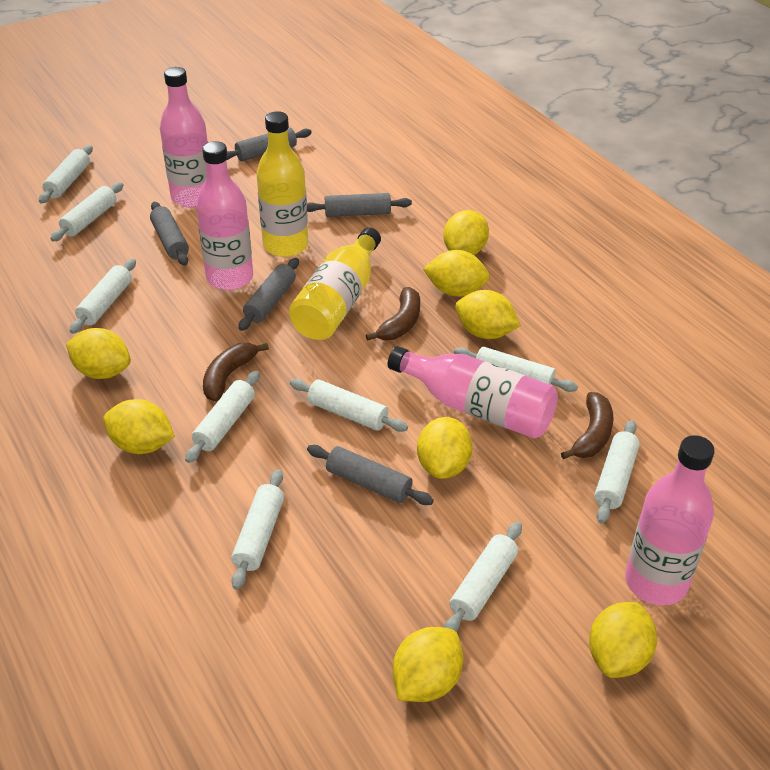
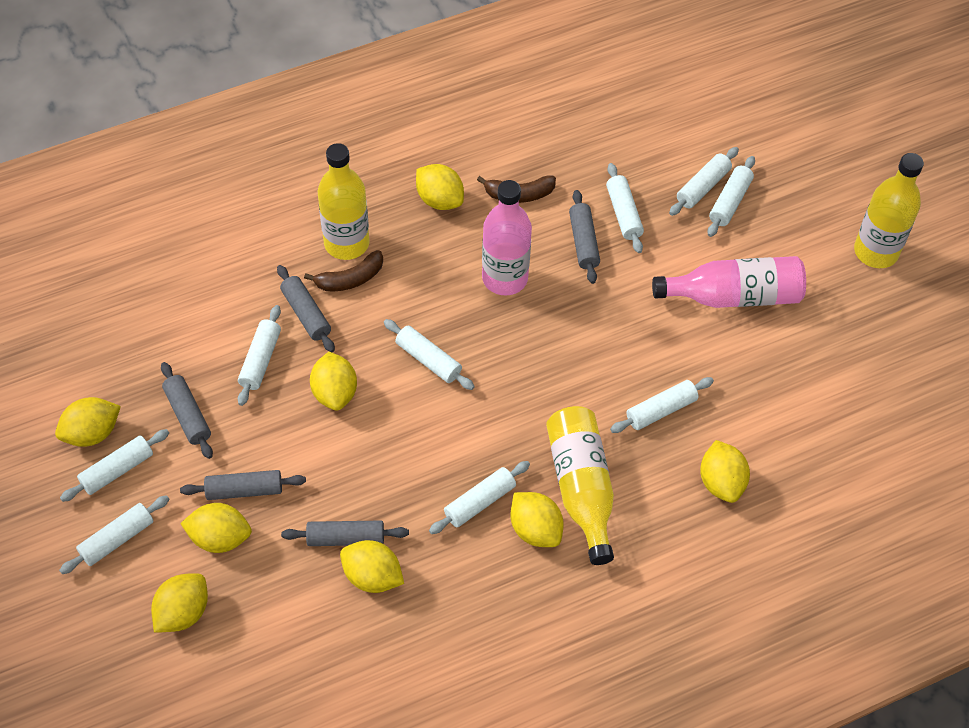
brown banana: 3 -> 2
pink bottle: 4 -> 2
yellow bottle: 2 -> 3

